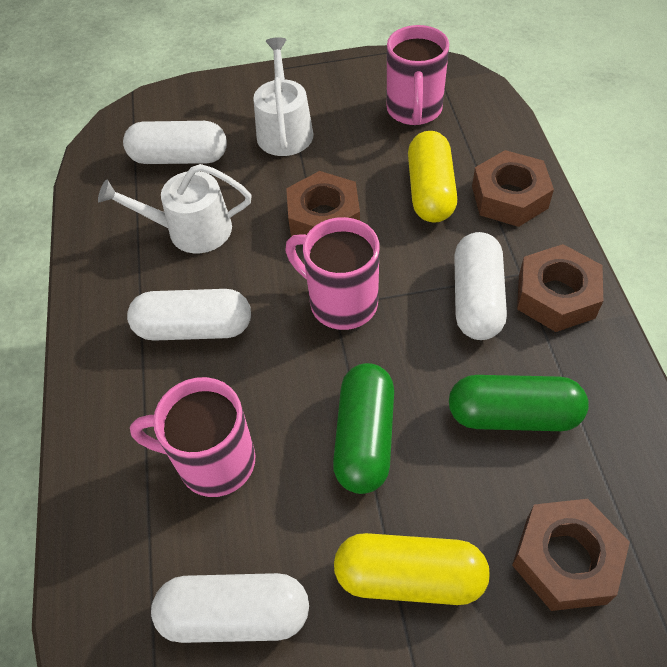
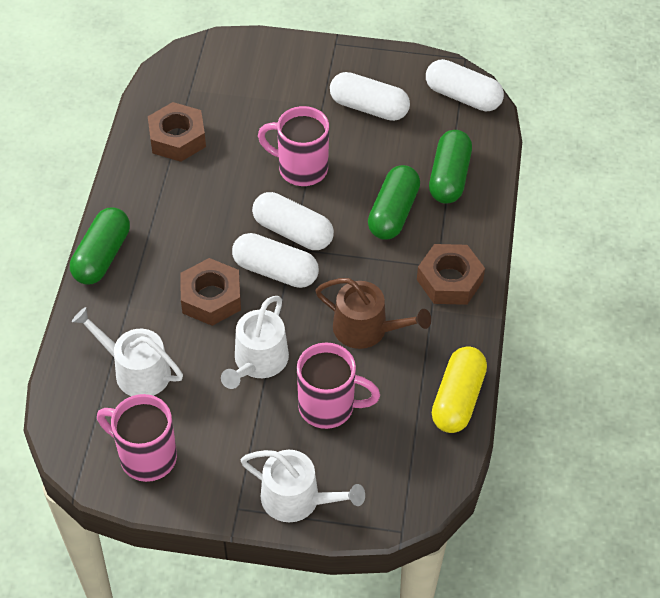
brown nut: 4 -> 3
brown watering can: 0 -> 1
green capsule: 2 -> 3
white watering can: 2 -> 3
yellow capsule: 2 -> 1

